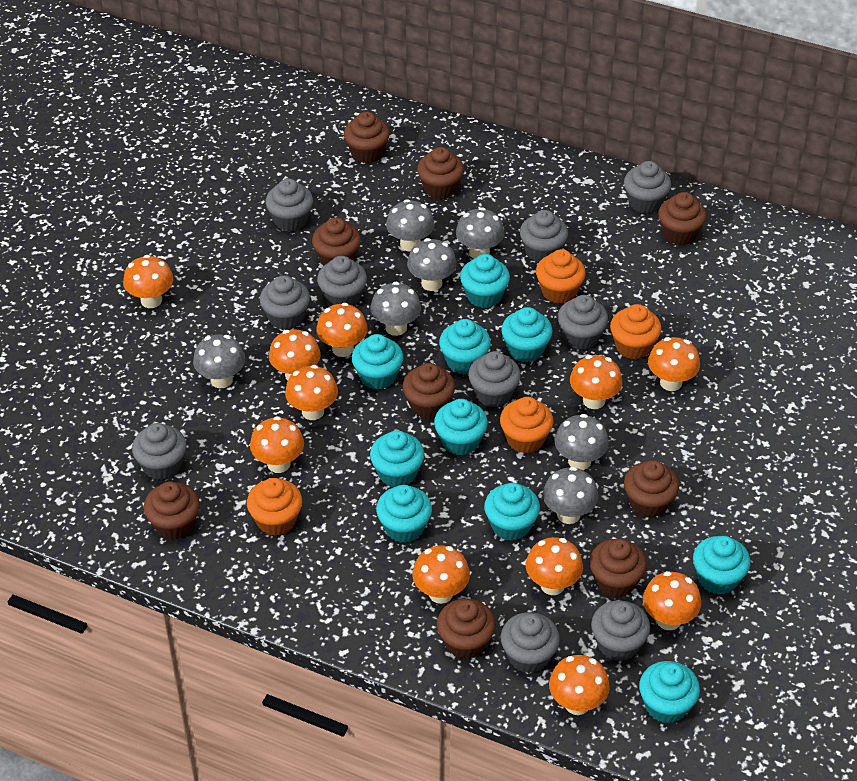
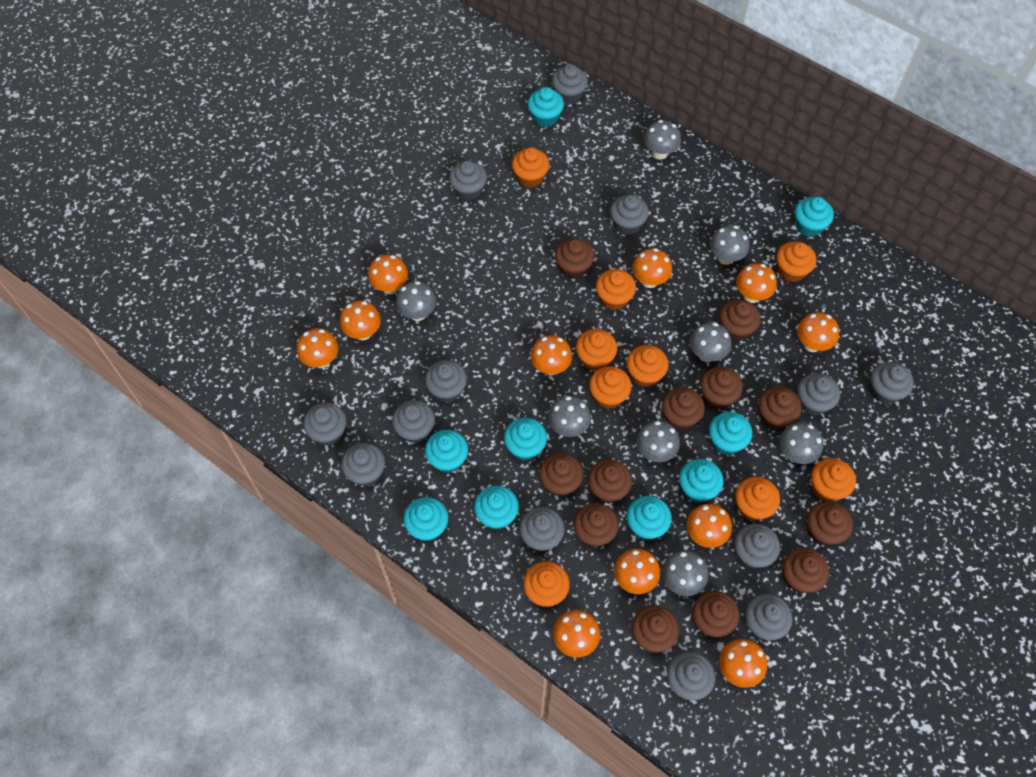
brown cupcake: 9 -> 12
grey cupcake: 10 -> 13
grey mushroom: 7 -> 8
orange cupcake: 4 -> 9
turquoise cupcake: 10 -> 9

